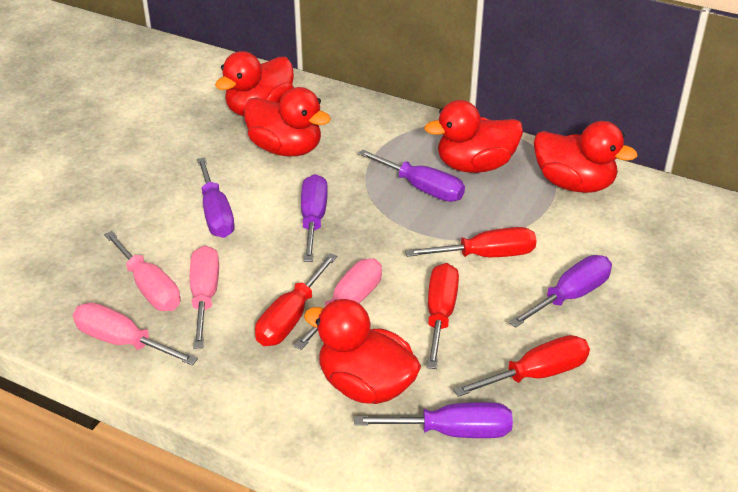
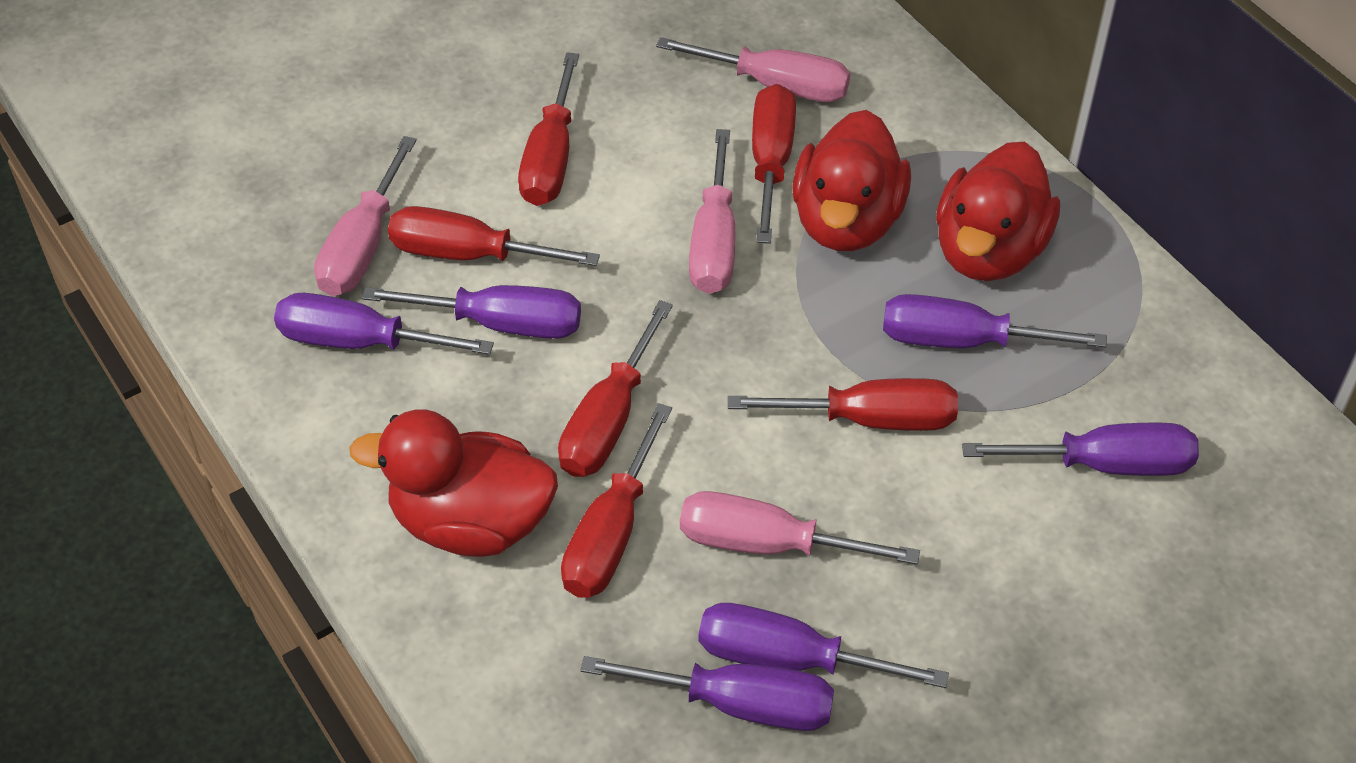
purple screwdriver: 5 -> 6
red duck: 5 -> 3
red screwdriver: 4 -> 6

